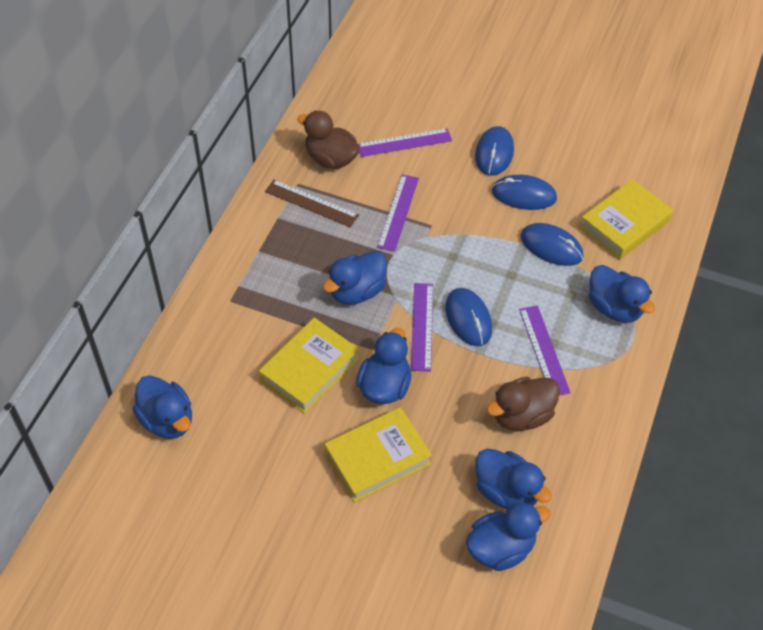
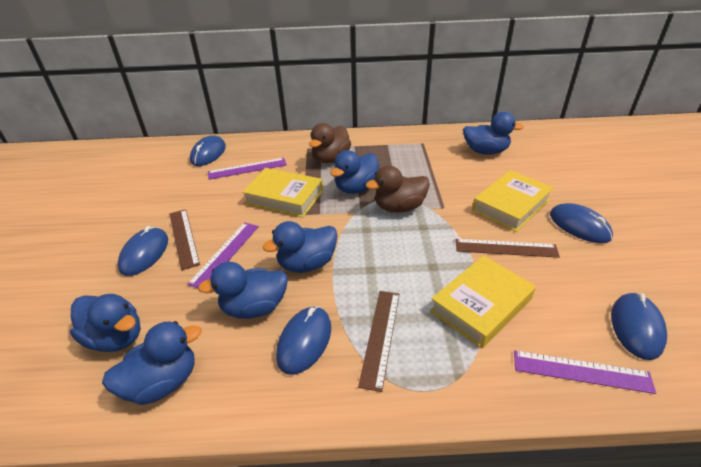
blue mouse: 4 -> 5
brown ruler: 1 -> 3
purple ruler: 4 -> 3

